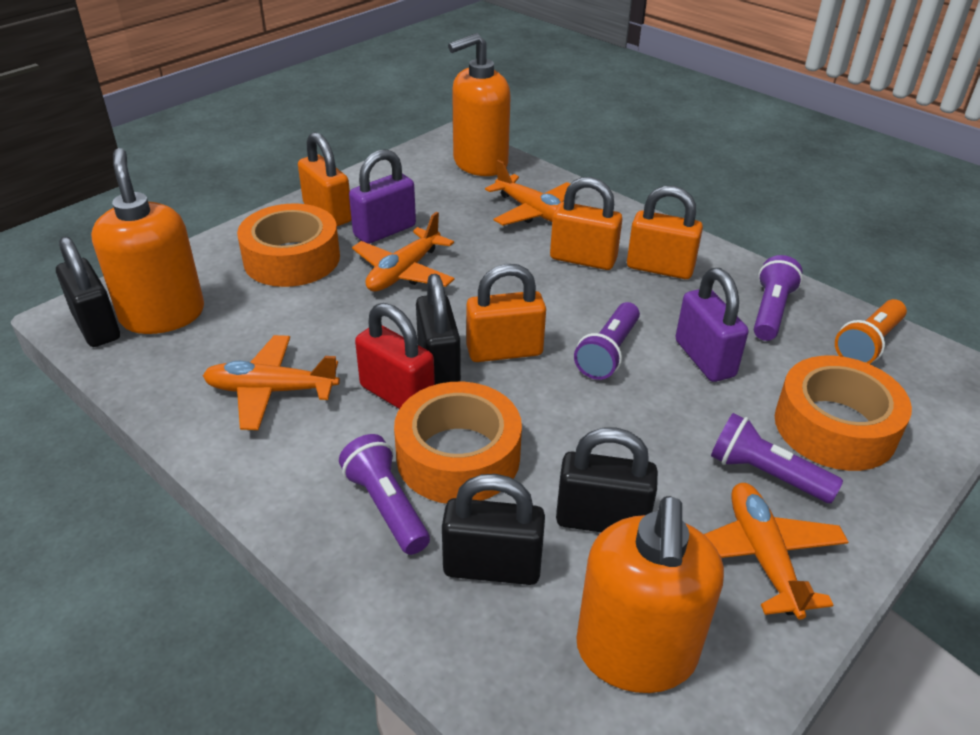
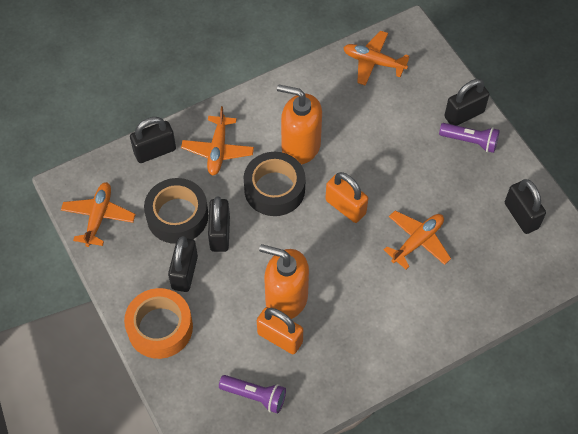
black padlock: 4 -> 5
black tape: 0 -> 2
orange flashlight: 1 -> 0
orange padlock: 4 -> 2
orange soap dispenser: 3 -> 2
orange tape: 3 -> 1
purple flashlight: 4 -> 2
purple padlock: 2 -> 0
red padlock: 1 -> 0

